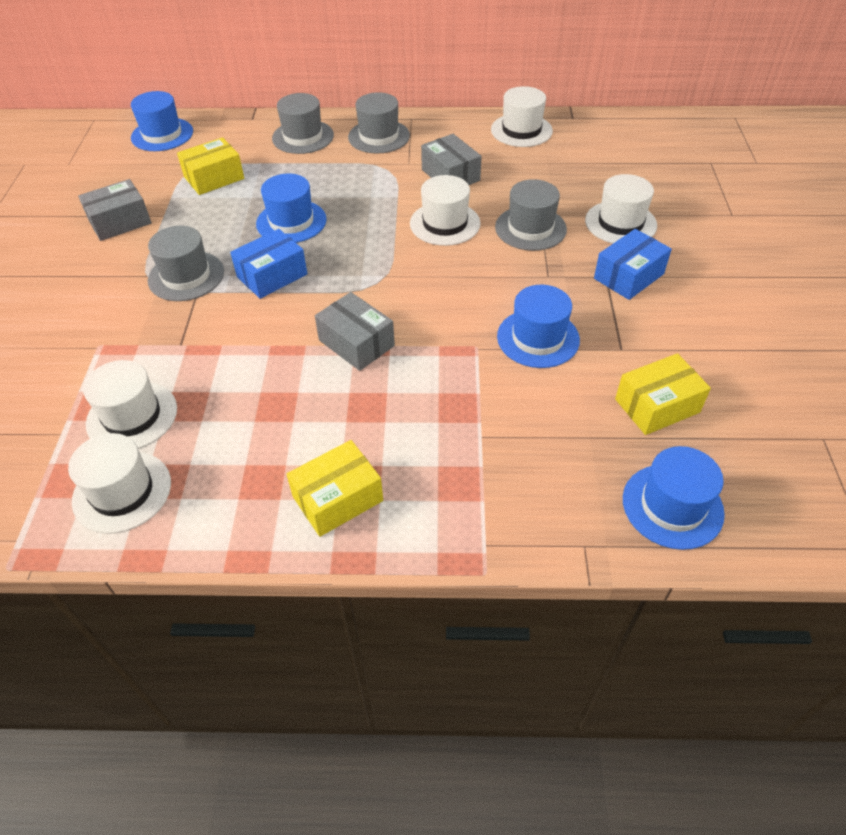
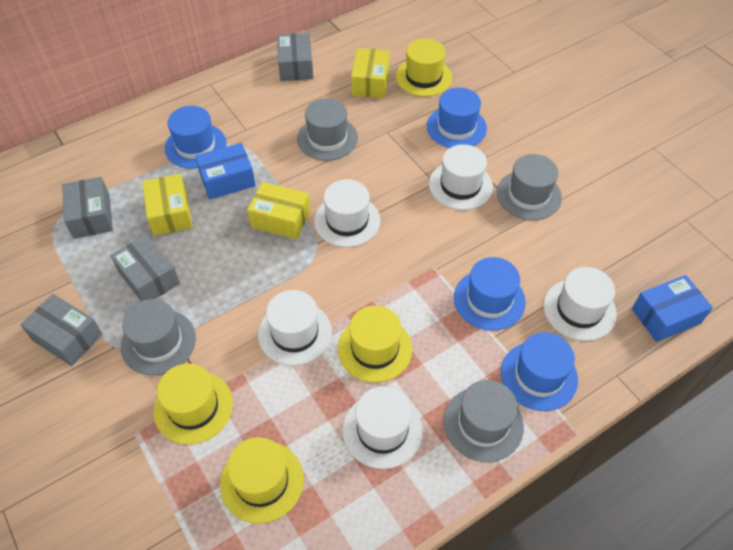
grey box: 3 -> 4
yellow hat: 0 -> 4

